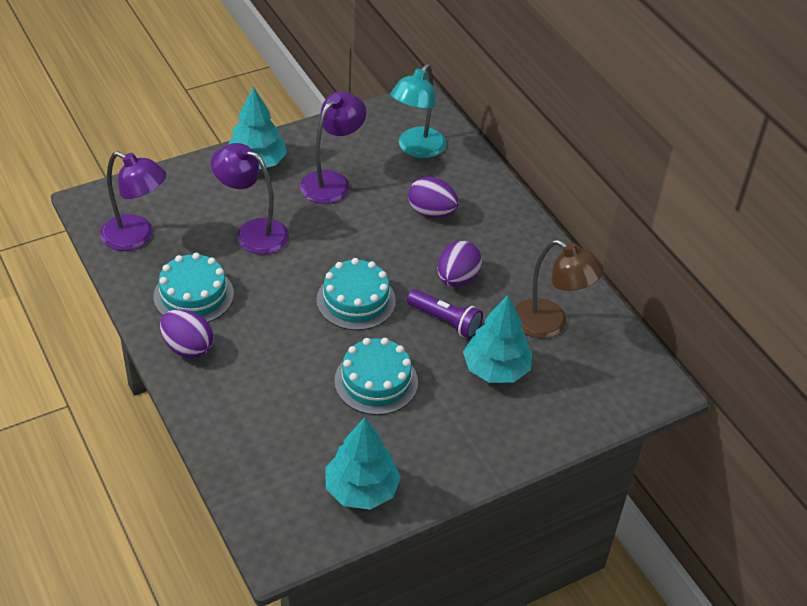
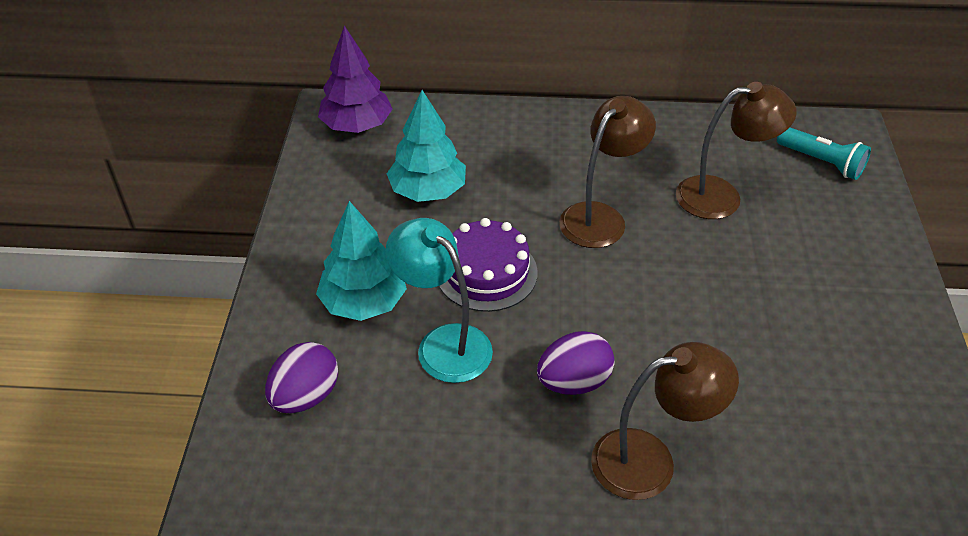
brown lamp: 1 -> 3
purple cake: 0 -> 1
purple egg: 3 -> 2
purple flashlight: 1 -> 0
purple lamp: 3 -> 0
purple tree: 0 -> 1
turquoise cake: 3 -> 0
turquoise flashlight: 0 -> 1
turquoise tree: 3 -> 2

